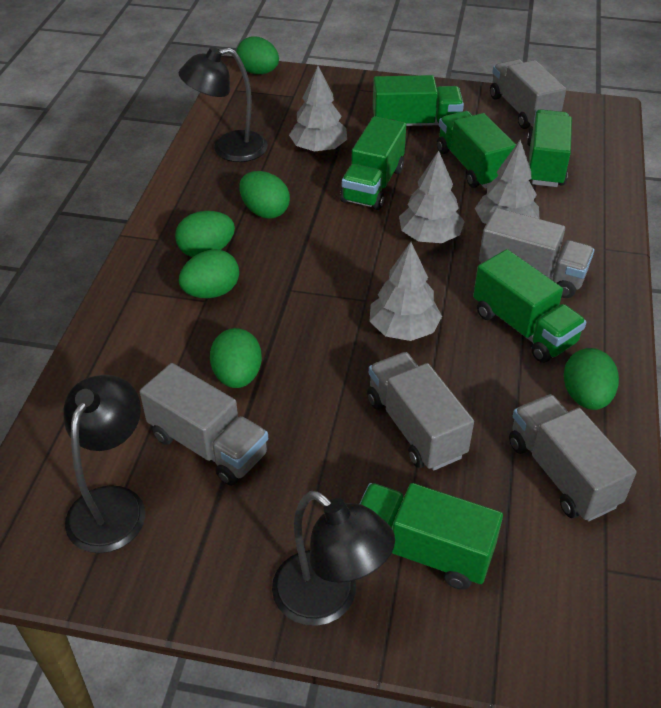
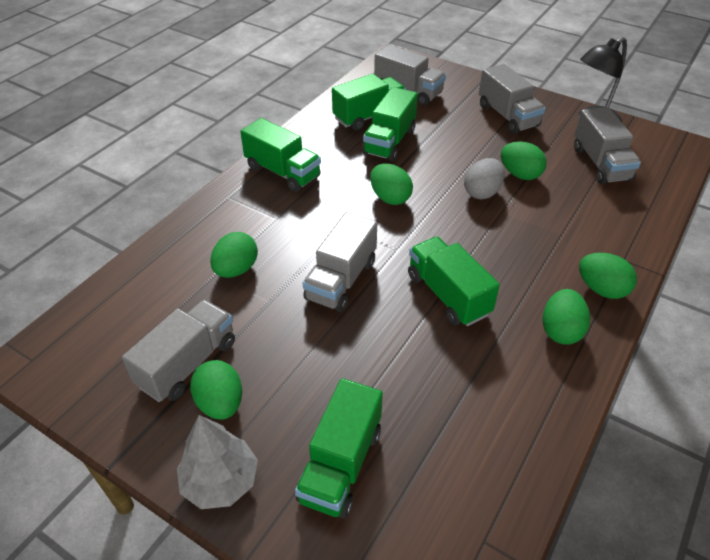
black lamp: 3 -> 1
green truck: 6 -> 5
grey egg: 0 -> 1
grey tree: 4 -> 1

